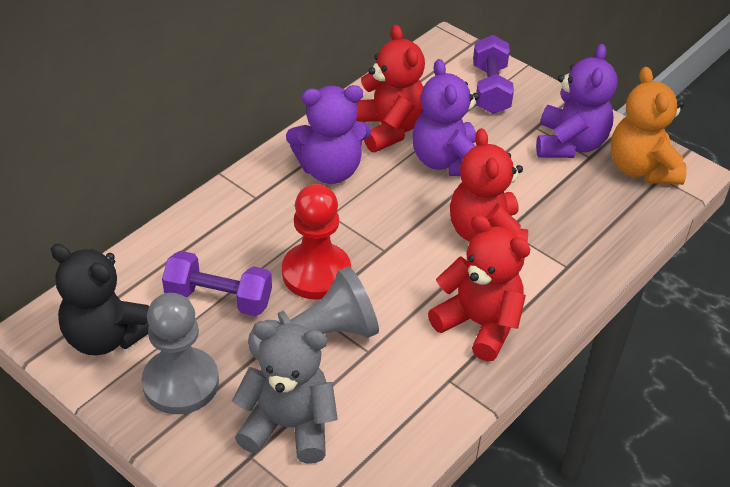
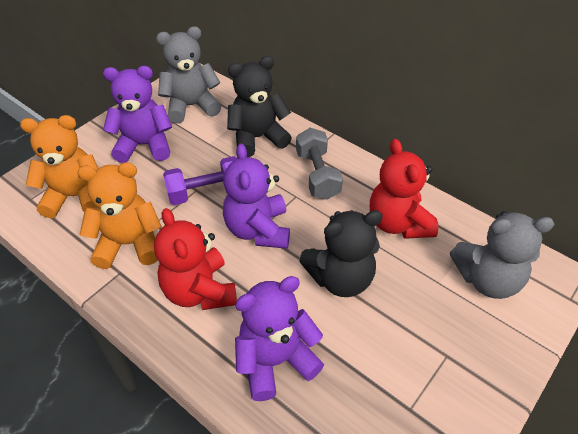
black teddy bear: 1 -> 2
grey dumbbell: 0 -> 1
grey pawn: 2 -> 0
grey teddy bear: 1 -> 2
orange teddy bear: 1 -> 2
purple dumbbell: 2 -> 1
red pawn: 1 -> 0
red teddy bear: 3 -> 2

